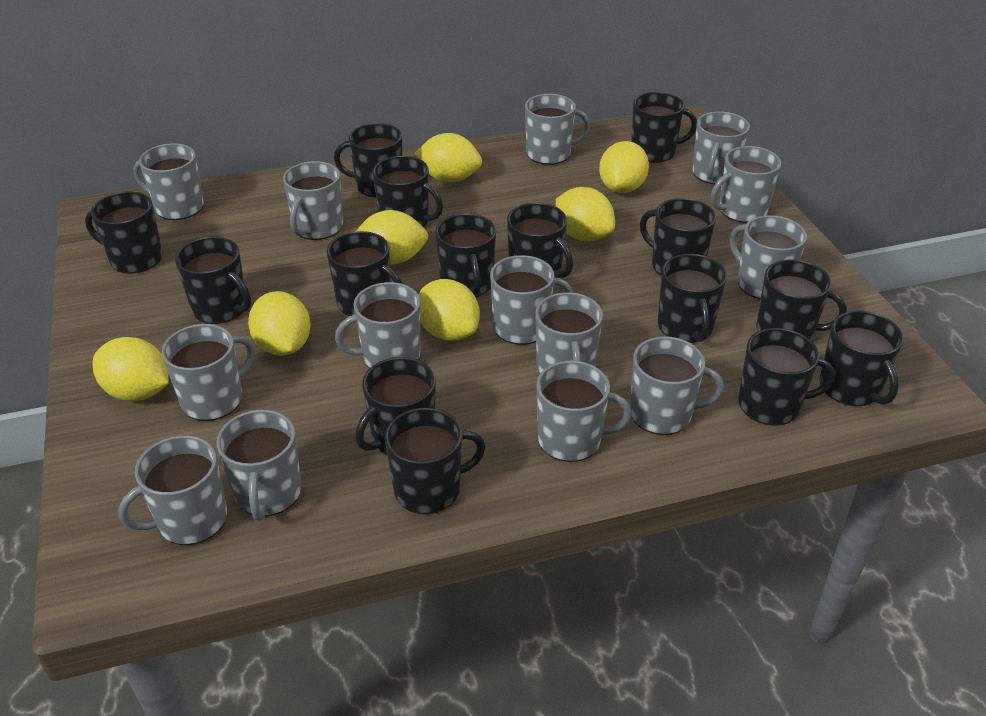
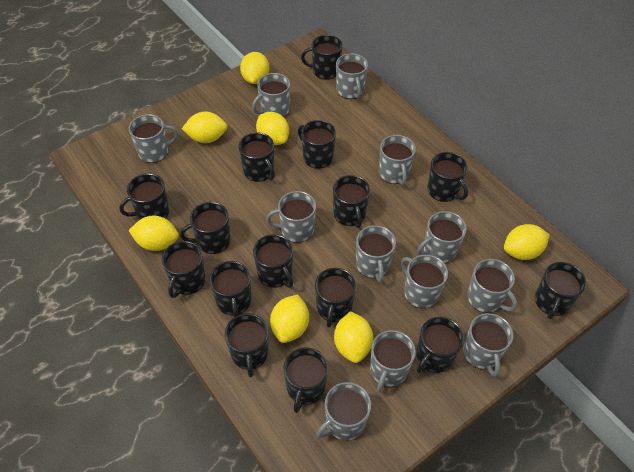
grey mug: 14 -> 12

